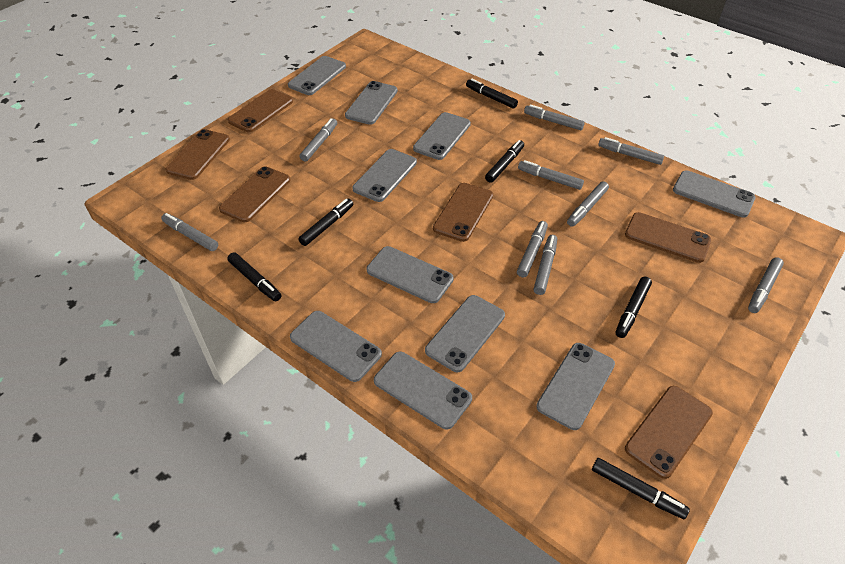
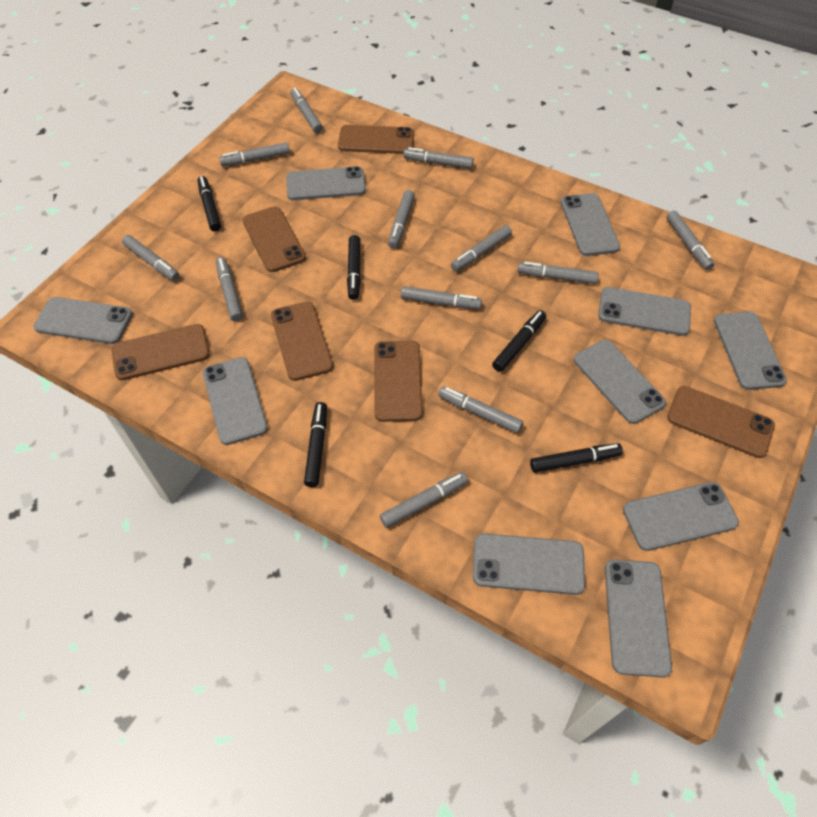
black marker: 6 -> 5
grey marker: 9 -> 12

